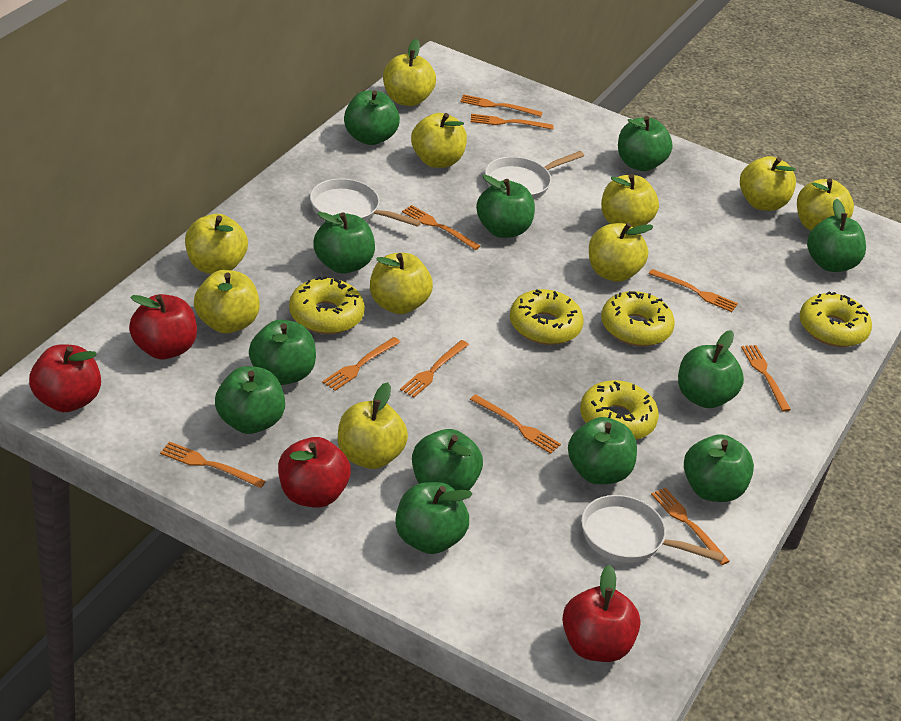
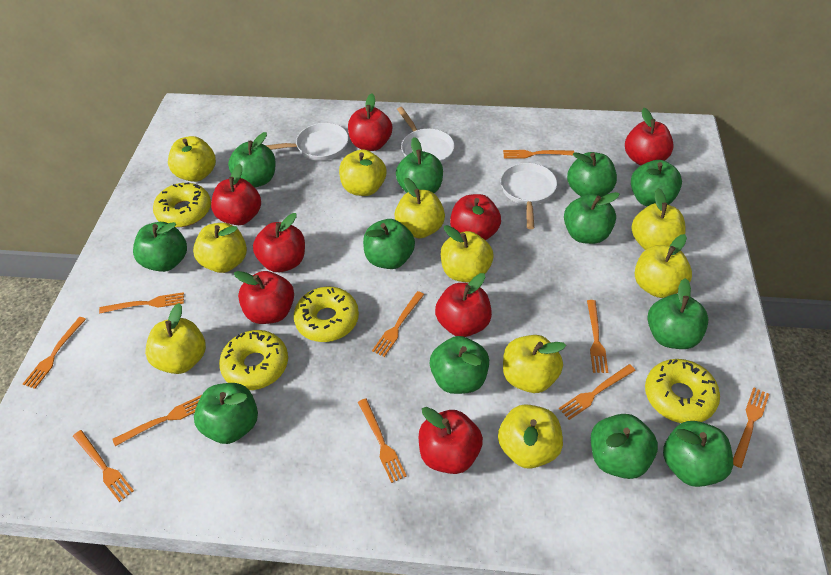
red apple: 4 -> 8
yellow donut: 5 -> 4

